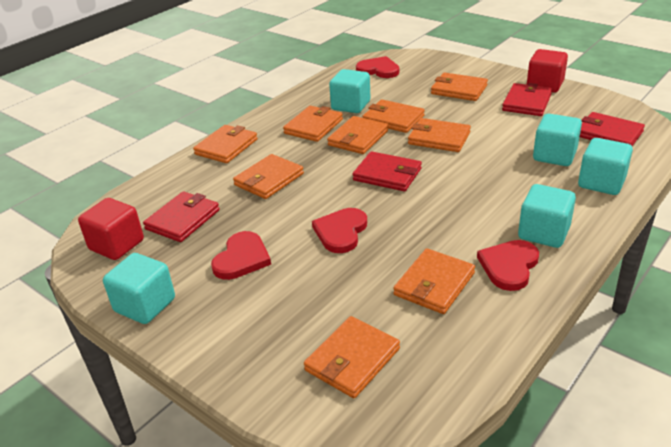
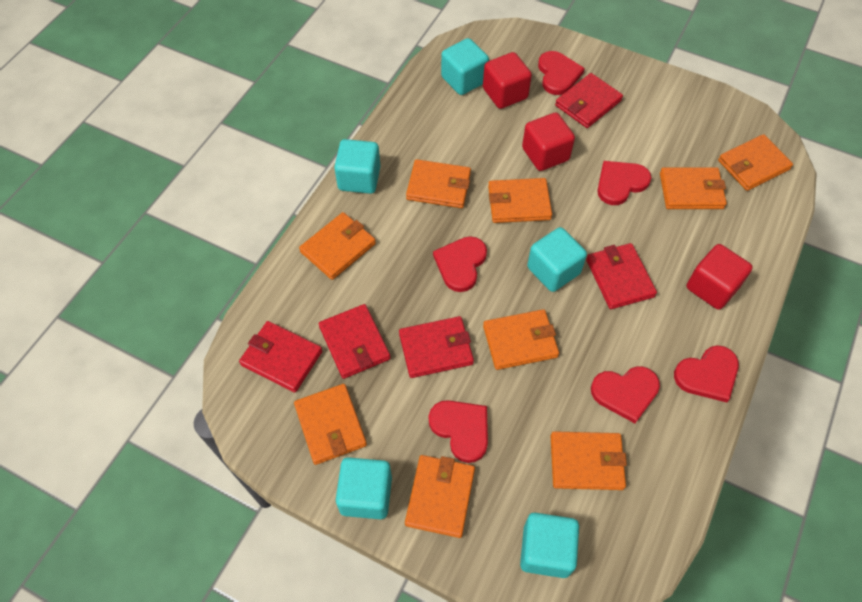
red cube: 2 -> 3
red heart: 4 -> 6
red wallet: 4 -> 5

